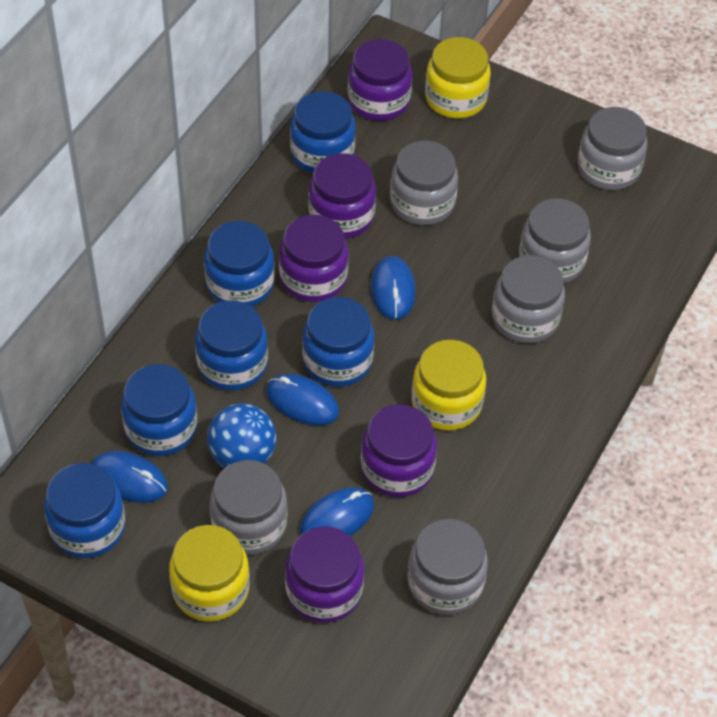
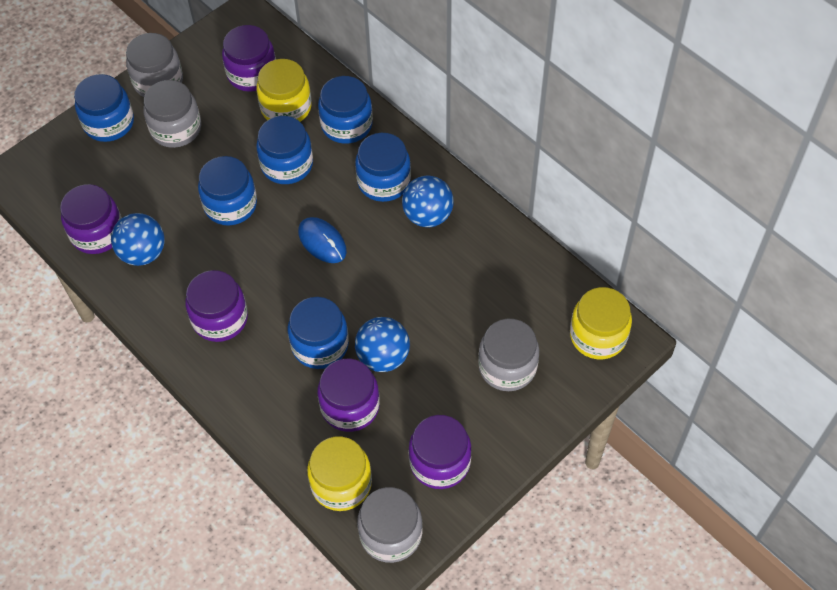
blue ball: 1 -> 3
blue mouse: 4 -> 1
grey jar: 6 -> 4

